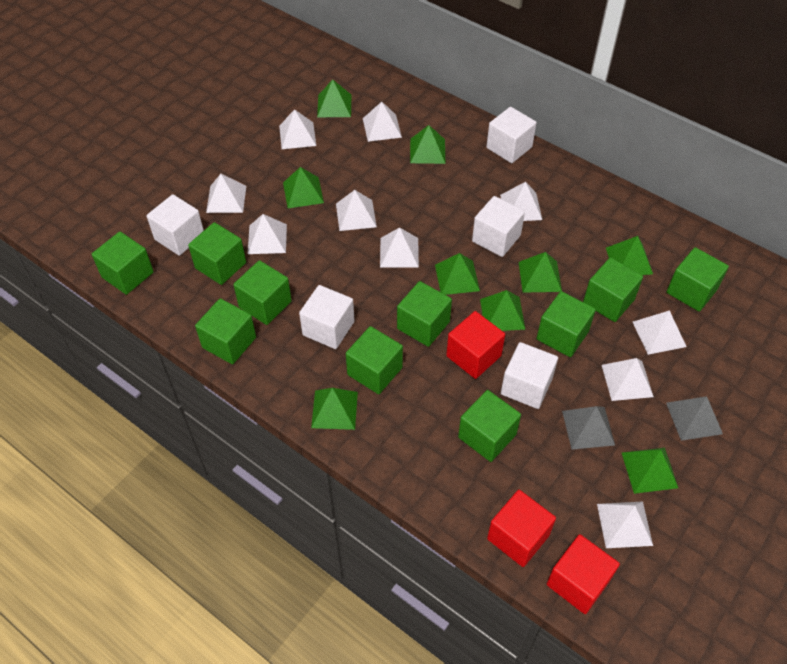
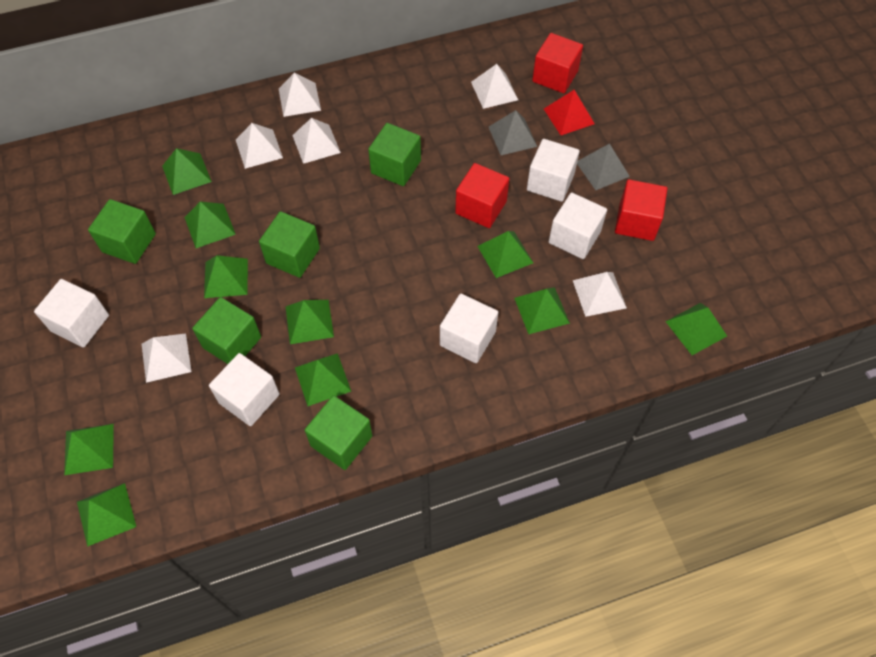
green cube: 10 -> 5
green pyramid: 9 -> 10
red pyramid: 0 -> 1
white pyramid: 10 -> 6

